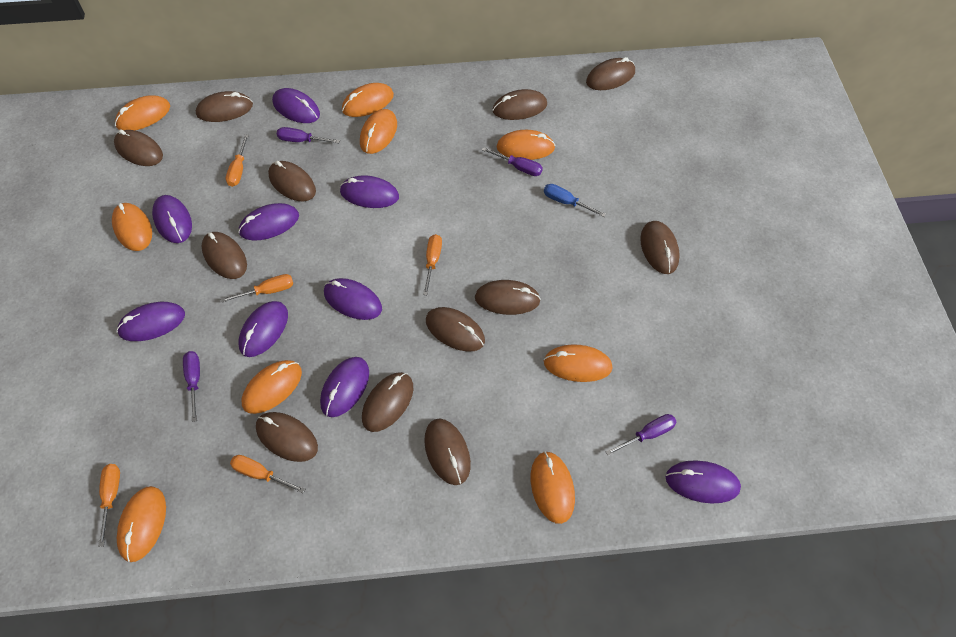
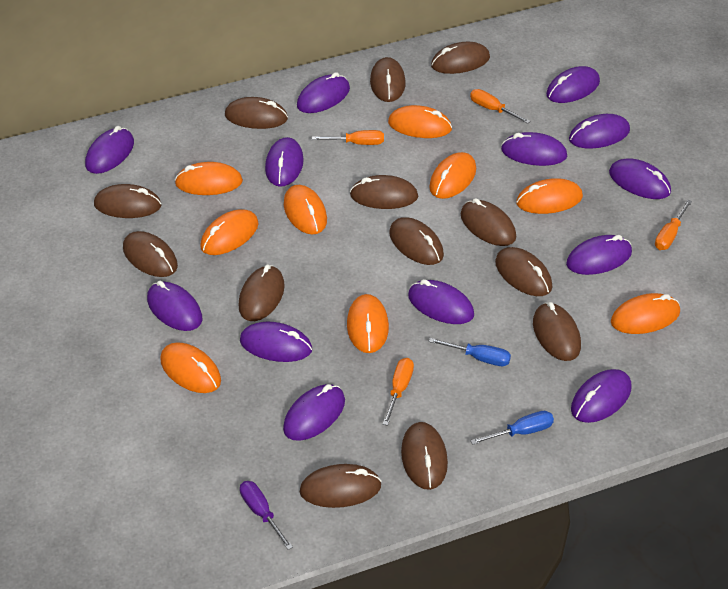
blue screwdriver: 1 -> 2
brown mouse: 12 -> 13
orange screwdriver: 5 -> 4
purple mouse: 9 -> 13
purple screwdriver: 4 -> 1

